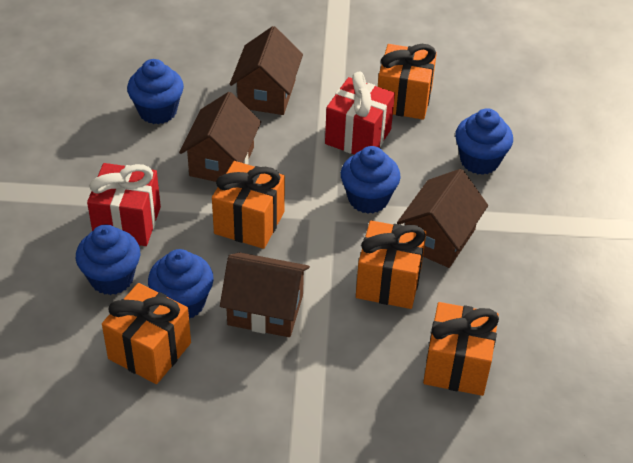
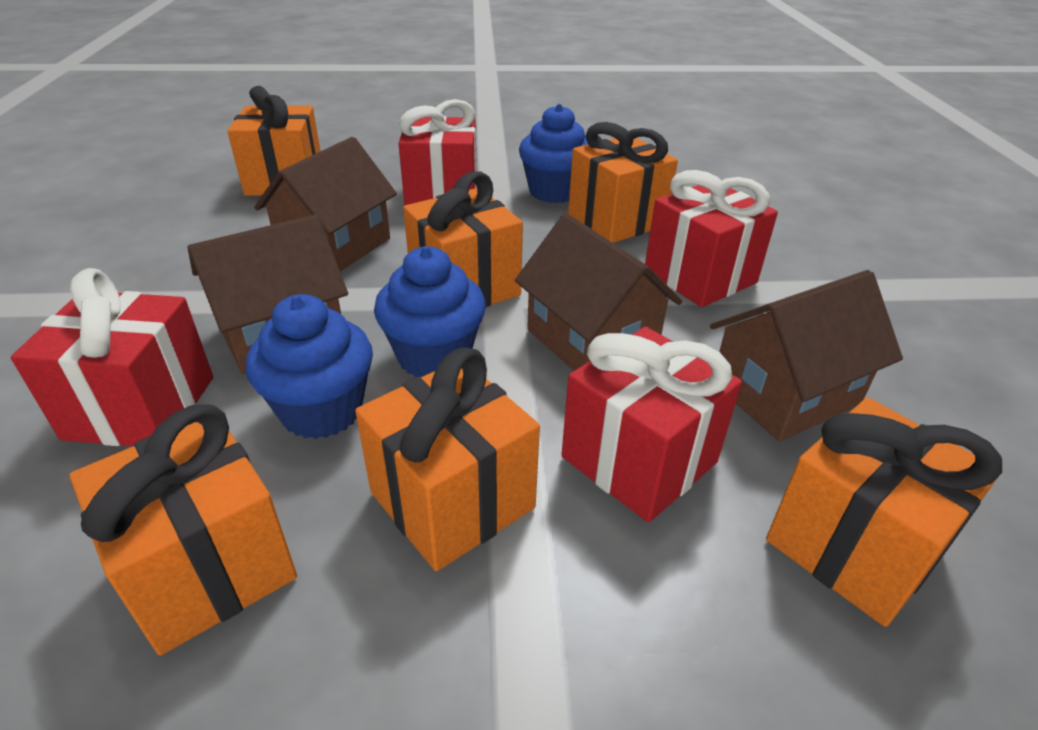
blue cupcake: 5 -> 3
orange gift: 5 -> 6
red gift: 2 -> 4

